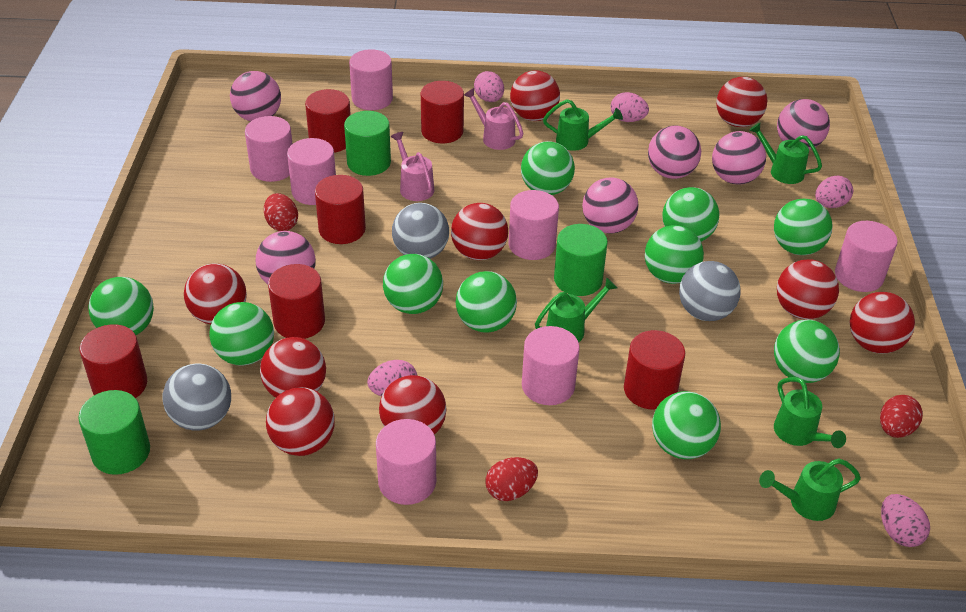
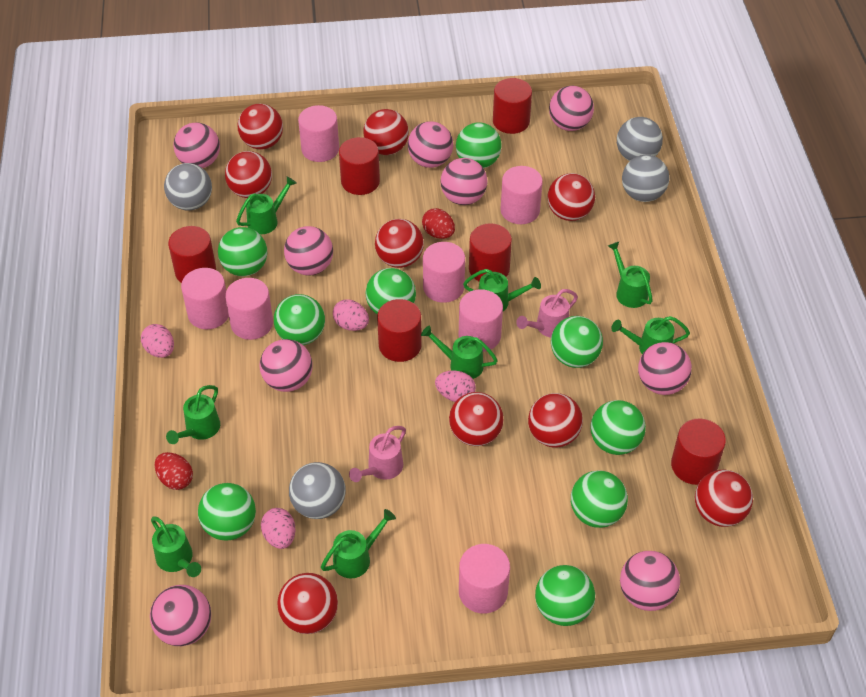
green ball: 10 -> 9
green cylinder: 3 -> 0
green watering can: 5 -> 8
grey ball: 3 -> 4
pink ball: 6 -> 9
pink egg: 5 -> 4
red egg: 3 -> 2

